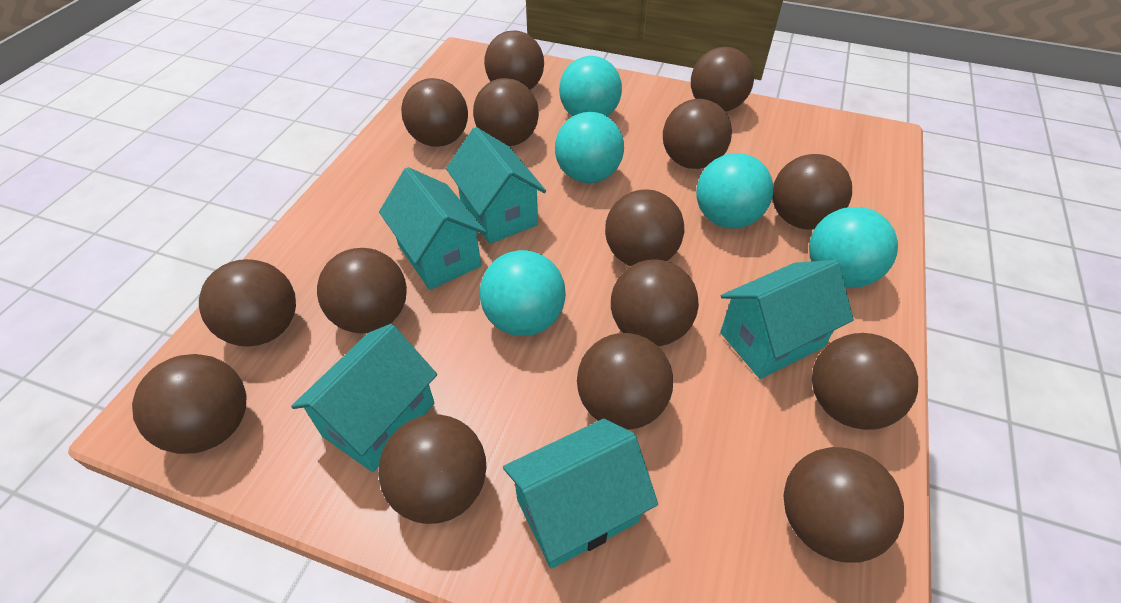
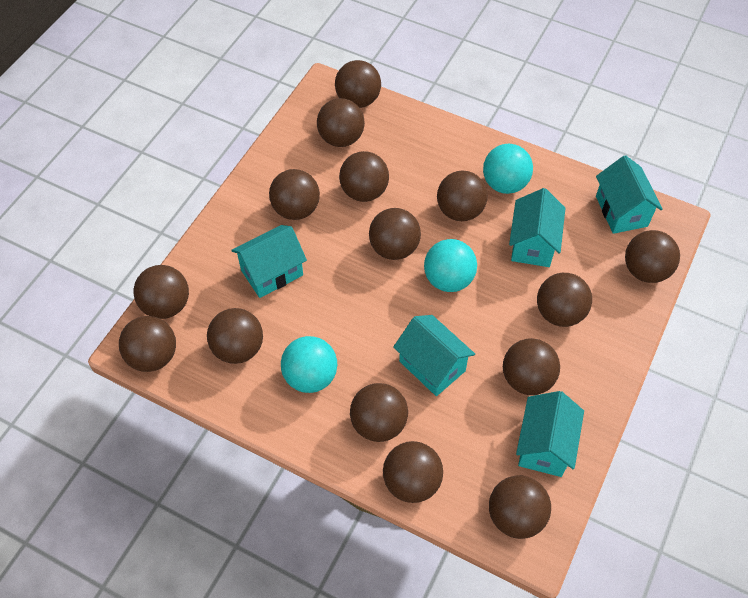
turquoise ball: 5 -> 3

